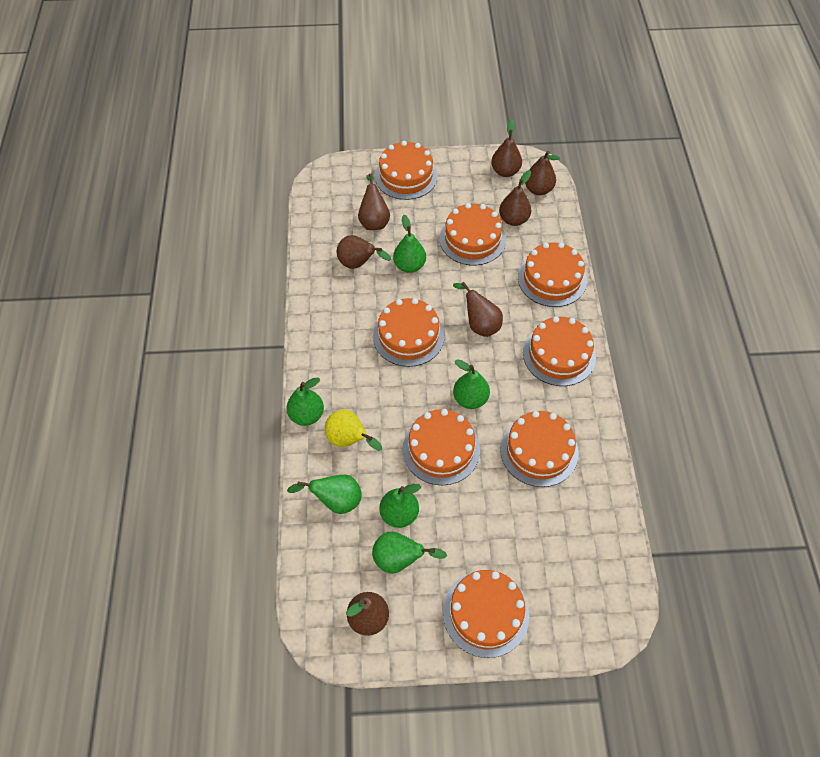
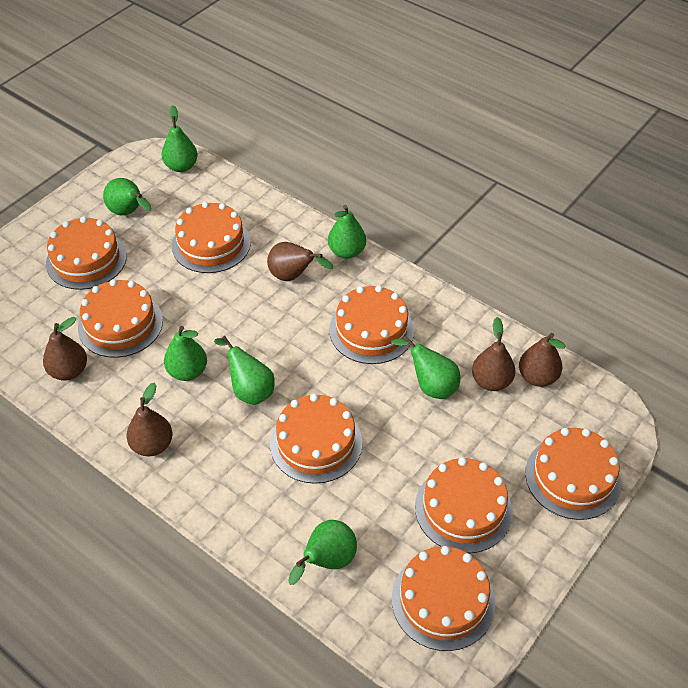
brown pear: 7 -> 5
green pear: 6 -> 7
yellow pear: 1 -> 0

